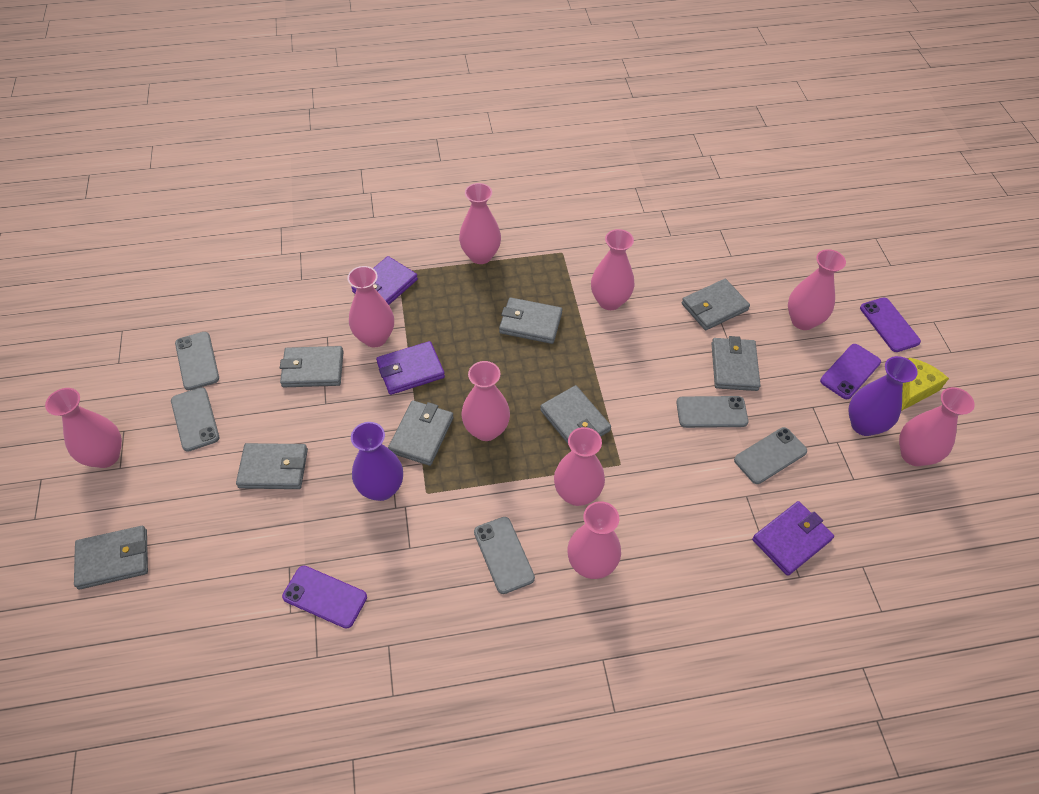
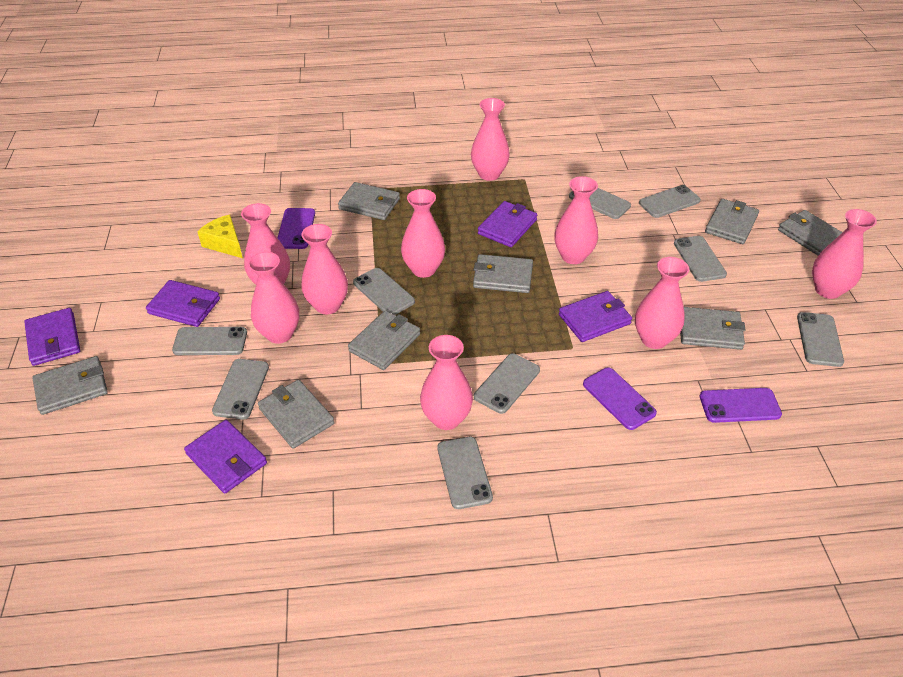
grey phone: 5 -> 9
purple vase: 2 -> 0
purple wallet: 3 -> 5

